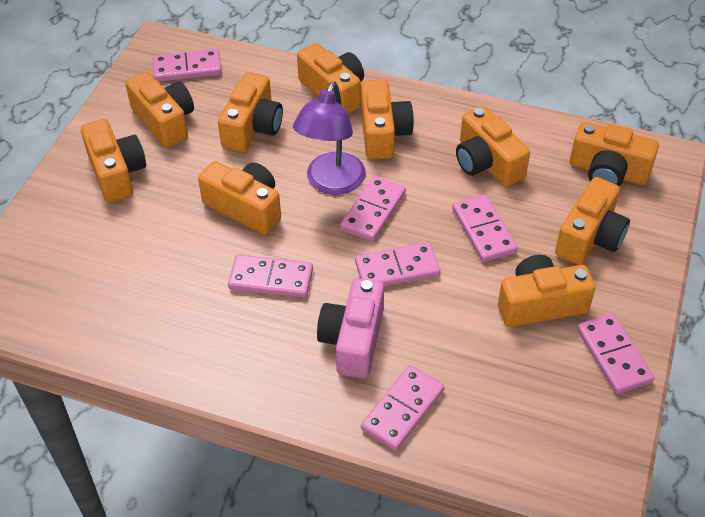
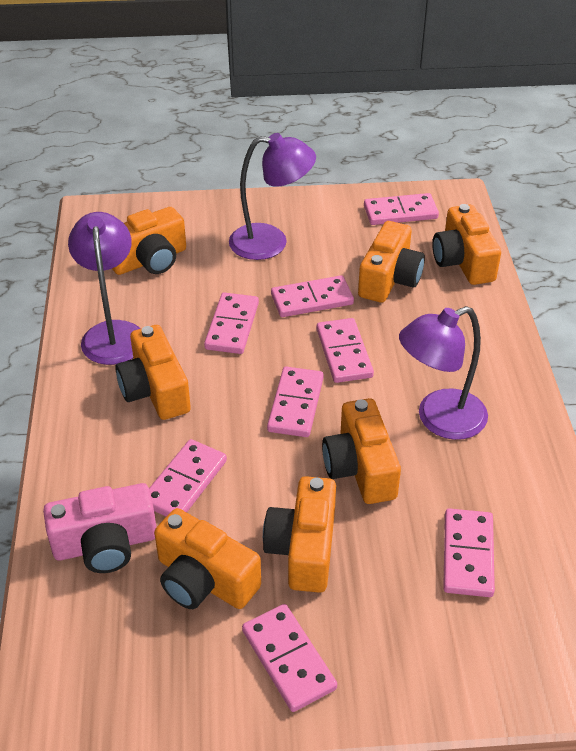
orange camera: 10 -> 7
pink domino: 7 -> 8
purple lamp: 1 -> 3

